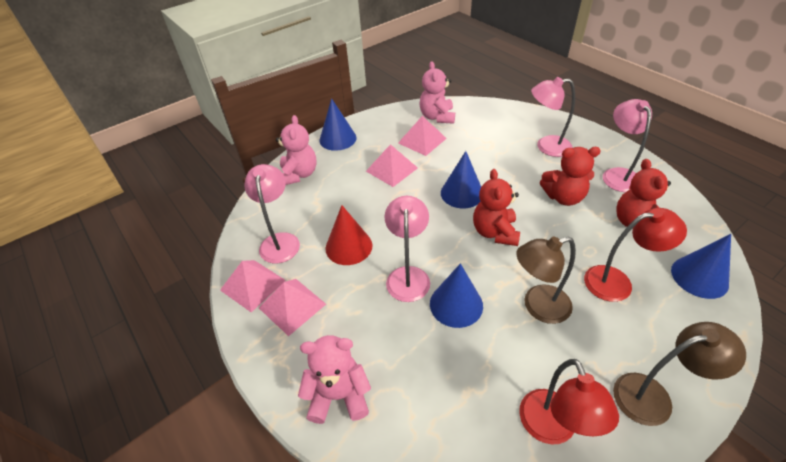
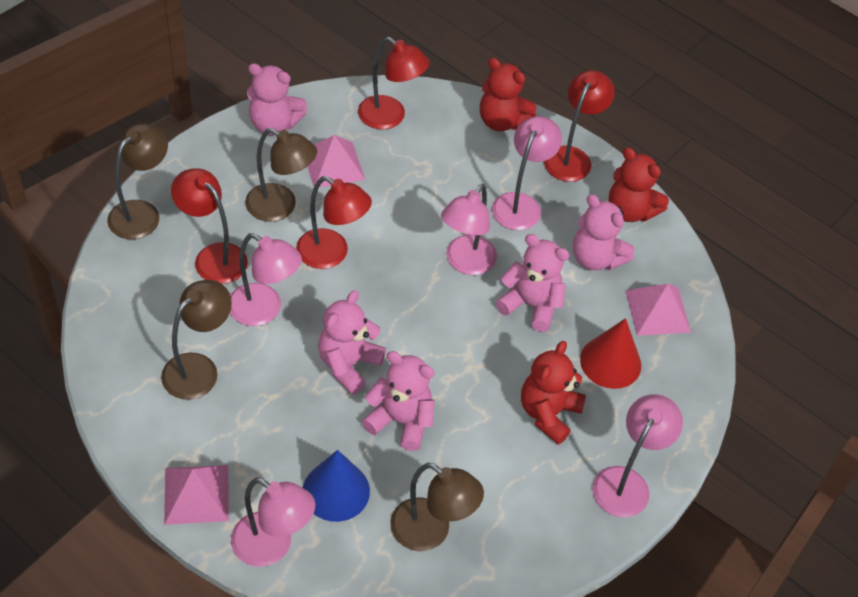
blue cone: 4 -> 1
brown lamp: 2 -> 4
pink lamp: 4 -> 5
pink pyramid: 4 -> 3
pink teddy bear: 3 -> 5
red lamp: 2 -> 4

